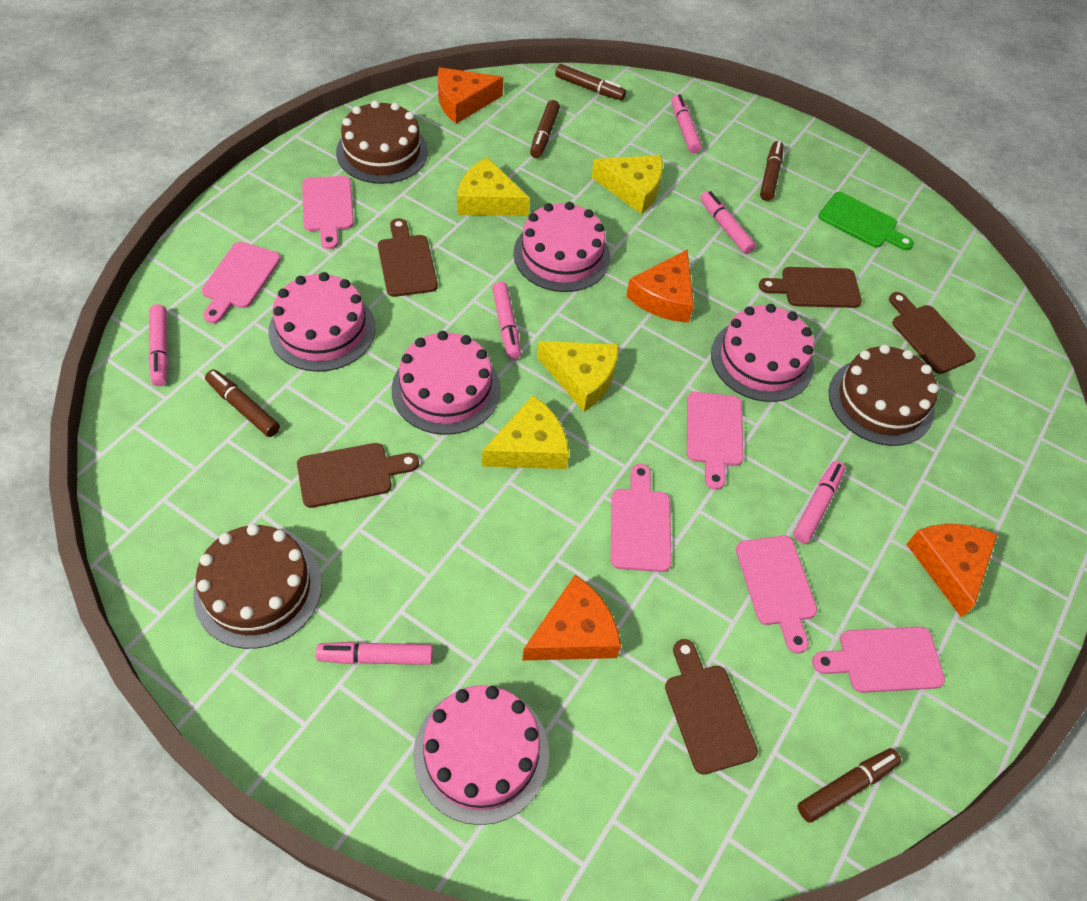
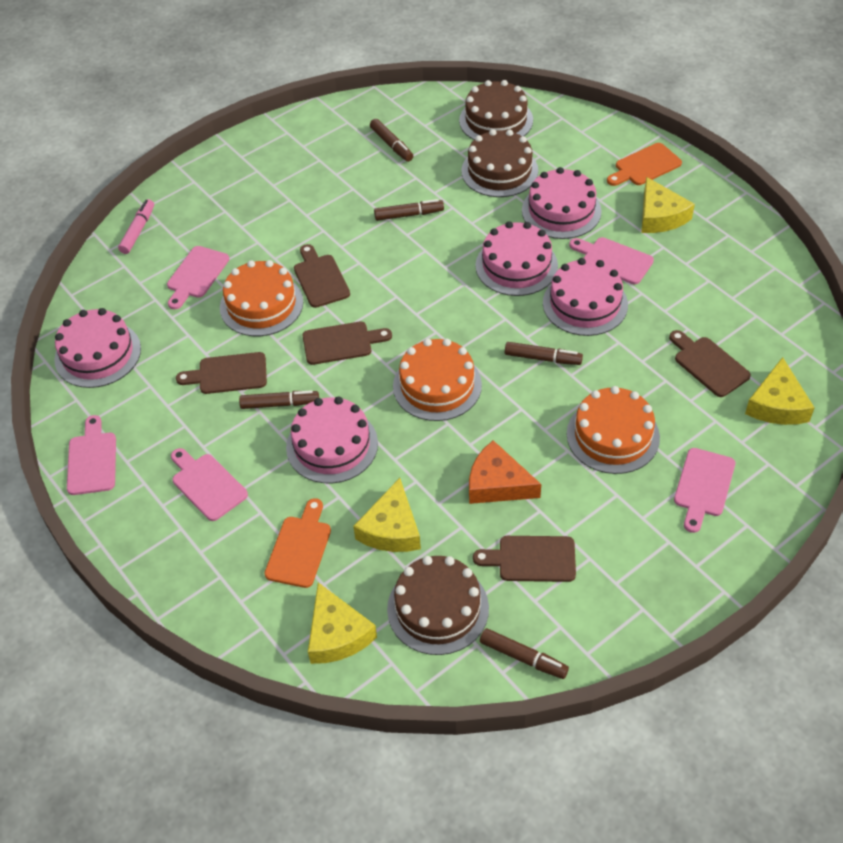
green cutting board: 1 -> 0
orange cake: 0 -> 3
orange cheese: 4 -> 1
orange cutting board: 0 -> 2
pink cutting board: 6 -> 5
pink marker: 6 -> 1

